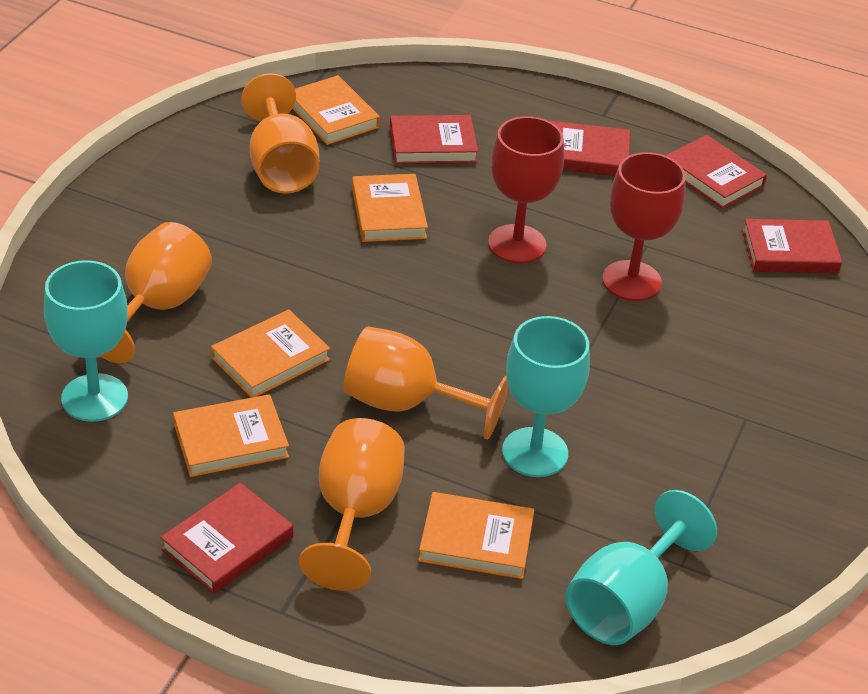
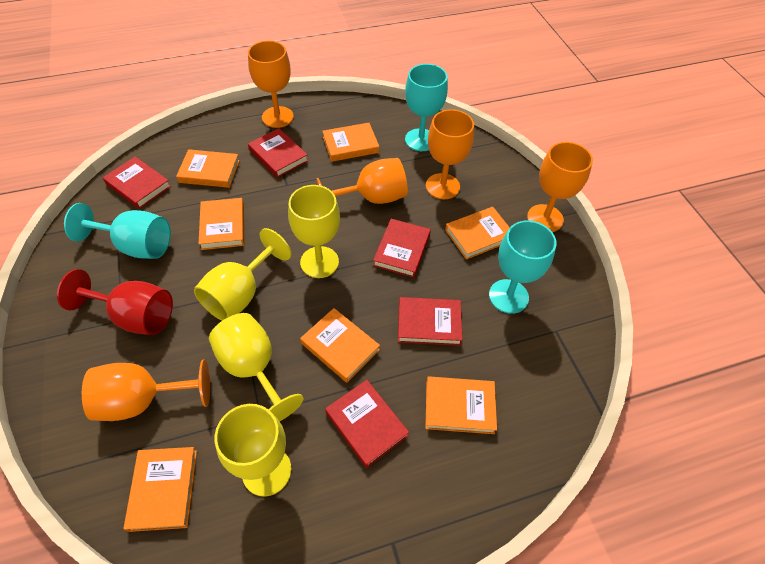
orange book: 5 -> 7
orange goblet: 4 -> 5
red goblet: 2 -> 1
yellow goblet: 0 -> 4

